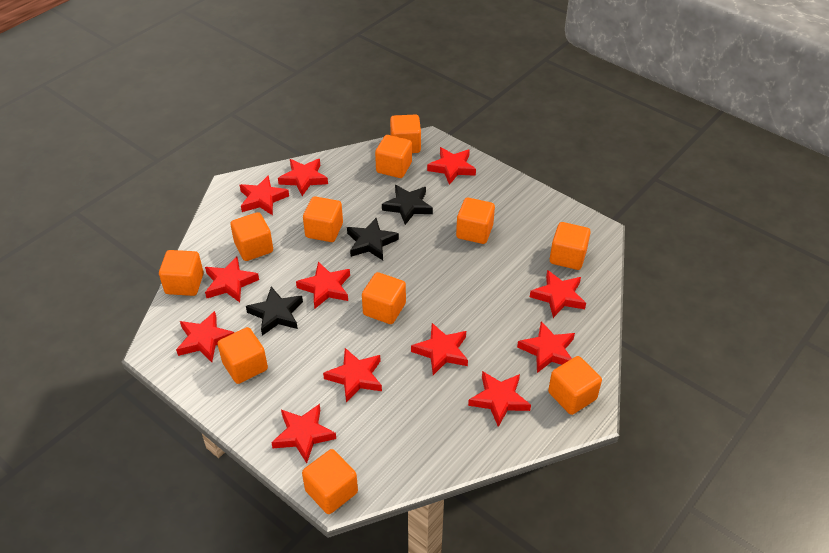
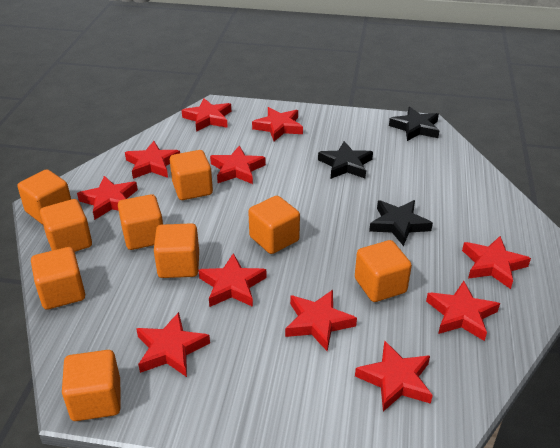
orange cube: 11 -> 9
red star: 12 -> 11

